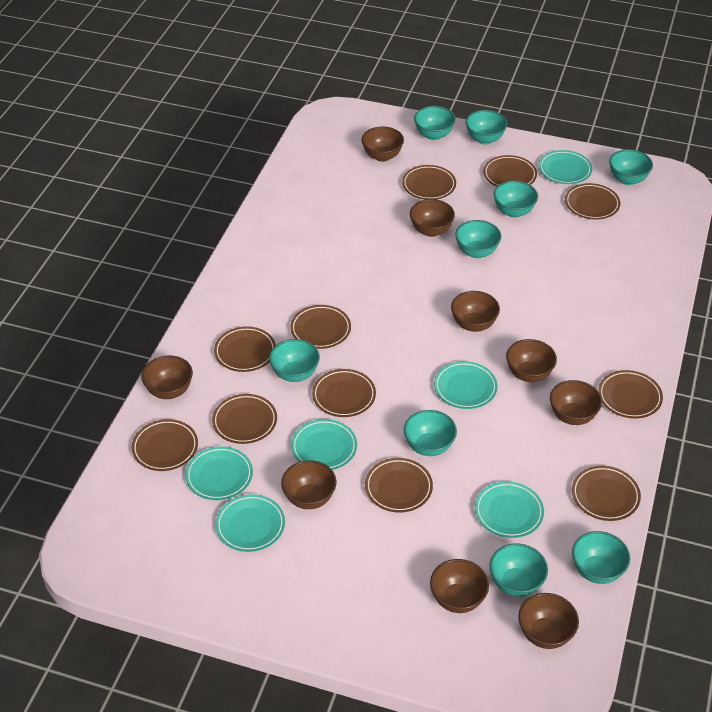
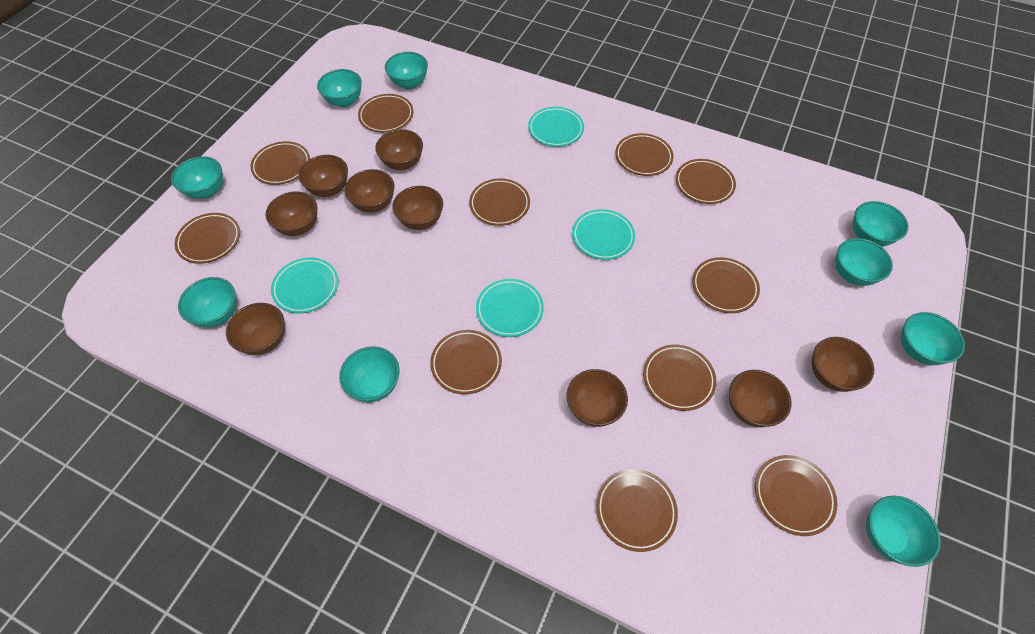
turquoise plate: 6 -> 4

